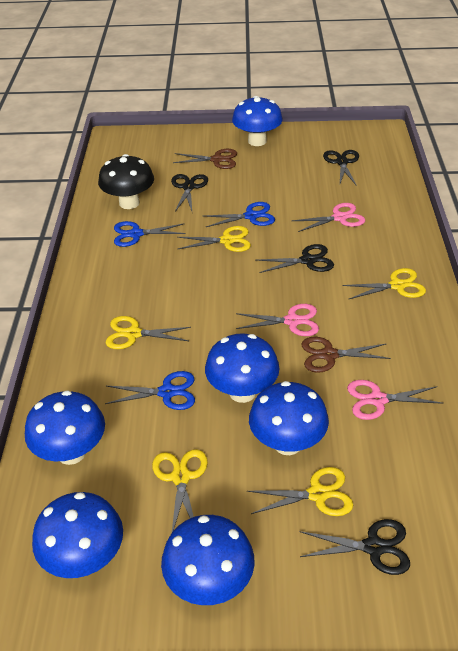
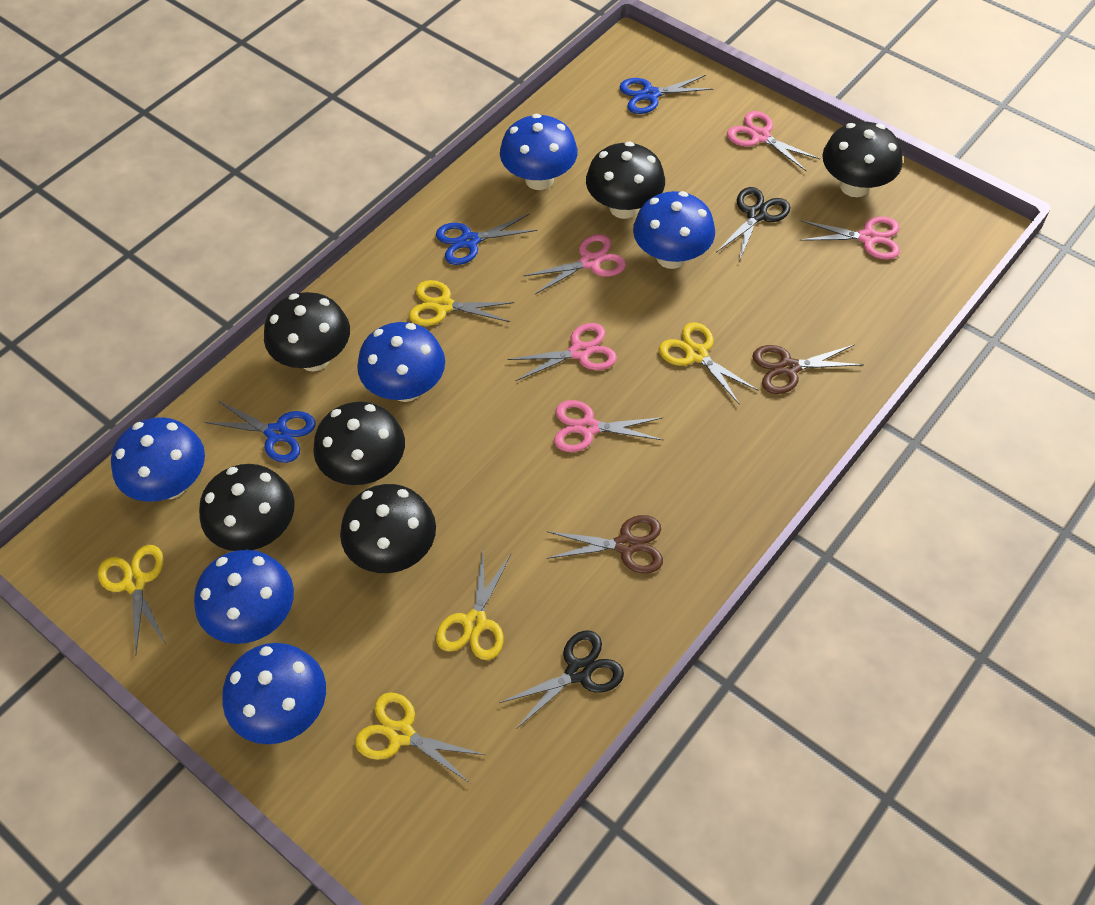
black mushroom: 1 -> 6
black scissors: 4 -> 2
pink scissors: 3 -> 5

